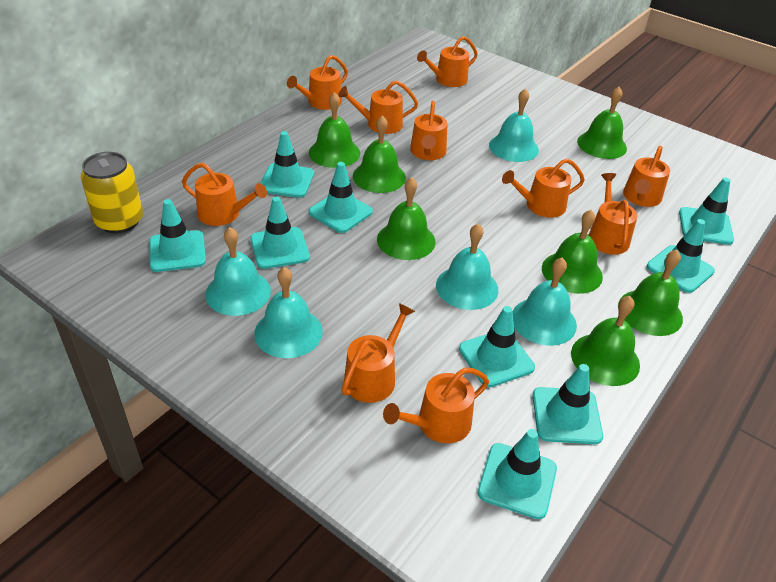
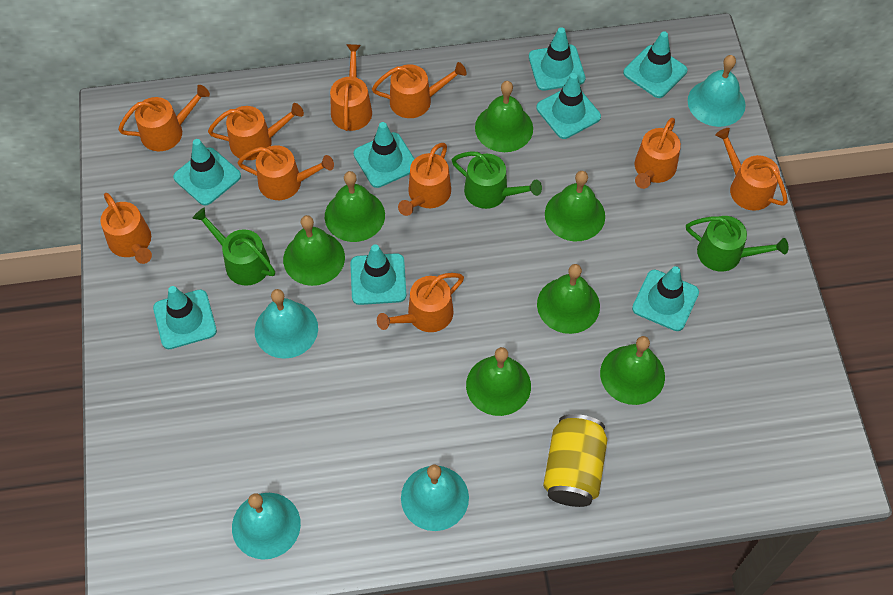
green watering can: 0 -> 3
turquoise bell: 5 -> 4
turquoise traffic cone: 9 -> 8

